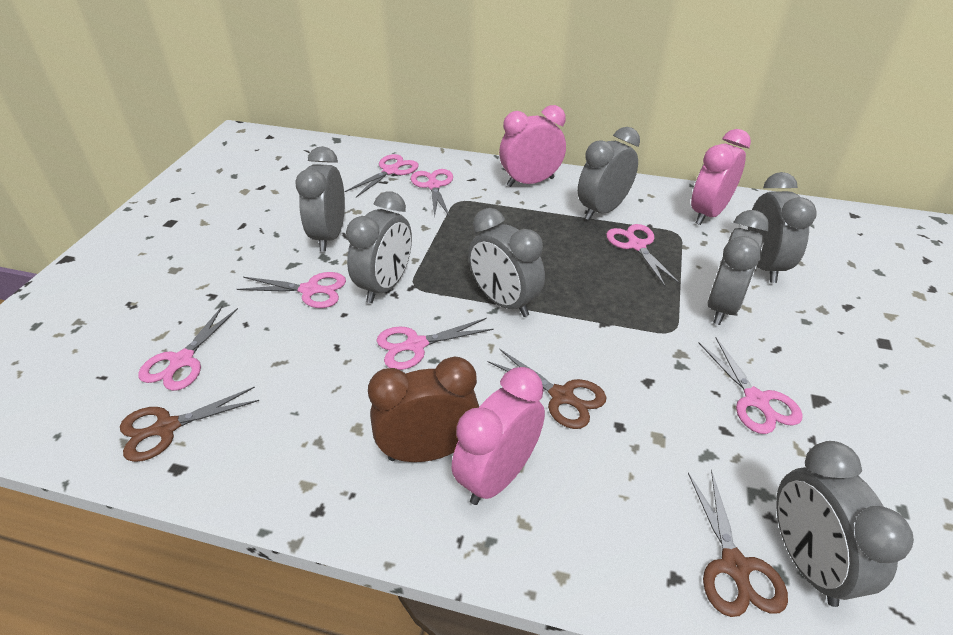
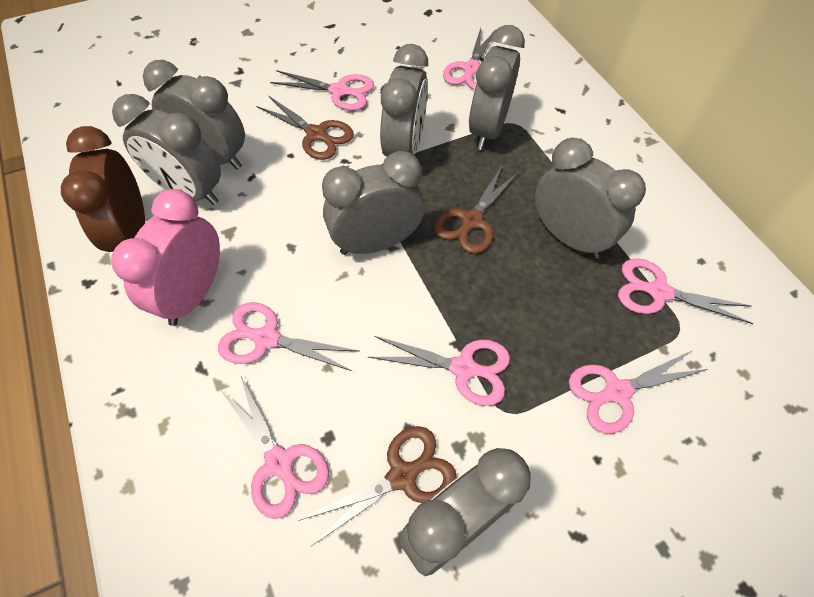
pink clock: 3 -> 1

